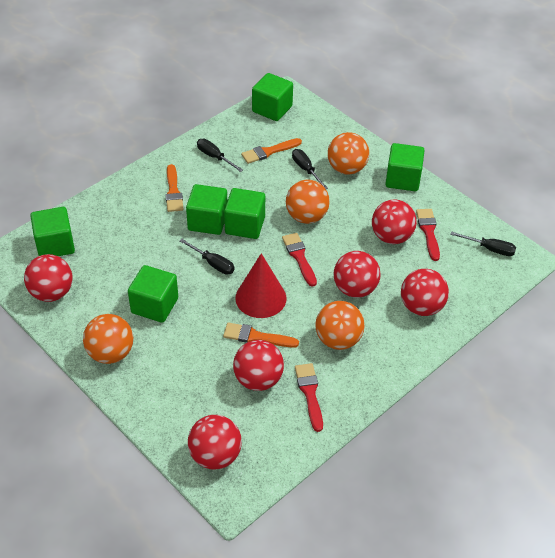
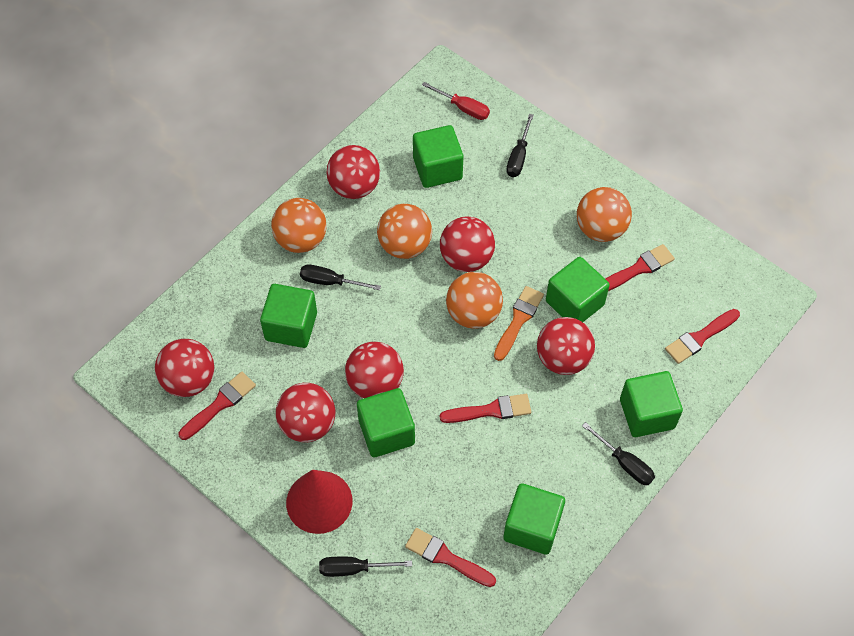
orange brush: 3 -> 1
red brush: 3 -> 5
red screwdriver: 0 -> 1

